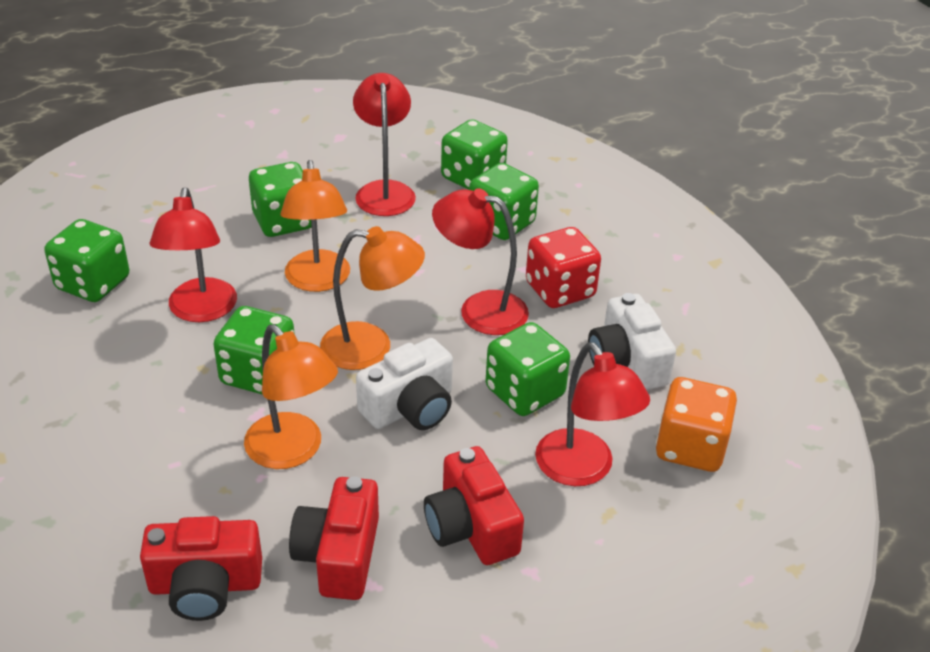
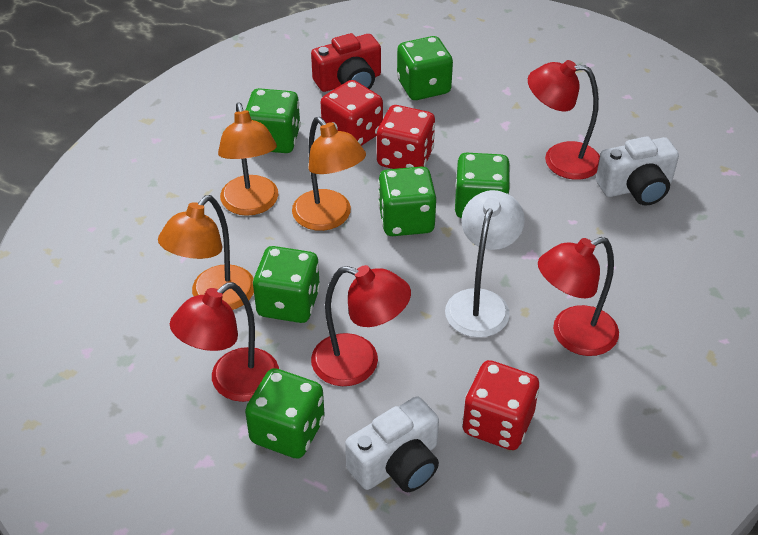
orange dice: 1 -> 0
red camera: 3 -> 1
red dice: 1 -> 3
white lamp: 0 -> 1

